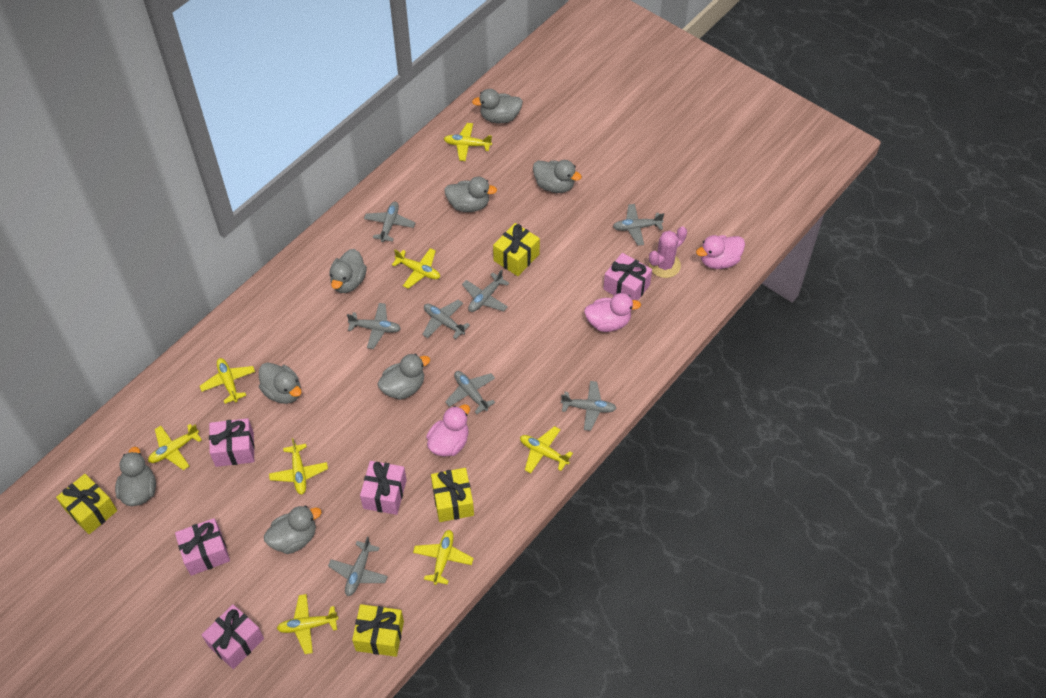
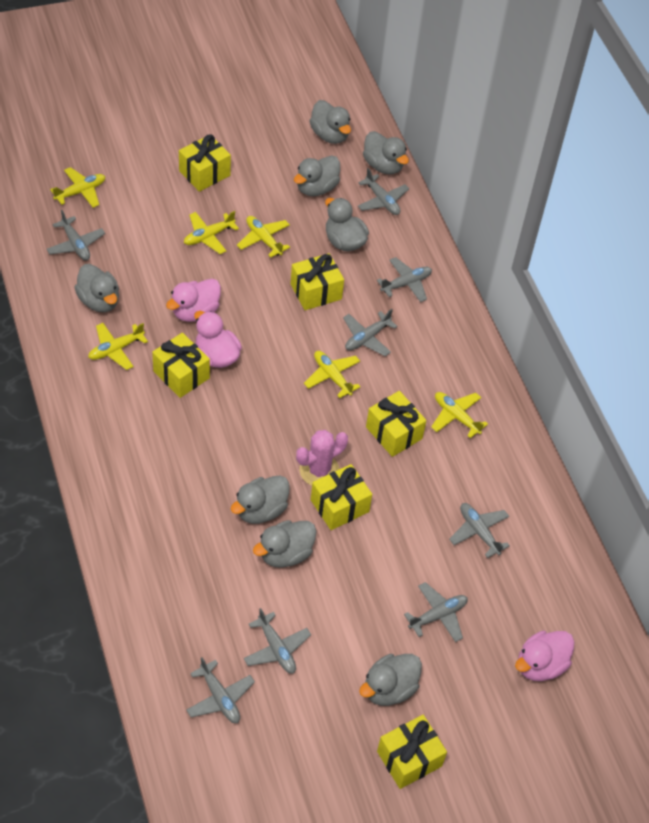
pink gift: 5 -> 0
yellow gift: 4 -> 6
yellow plane: 8 -> 6

